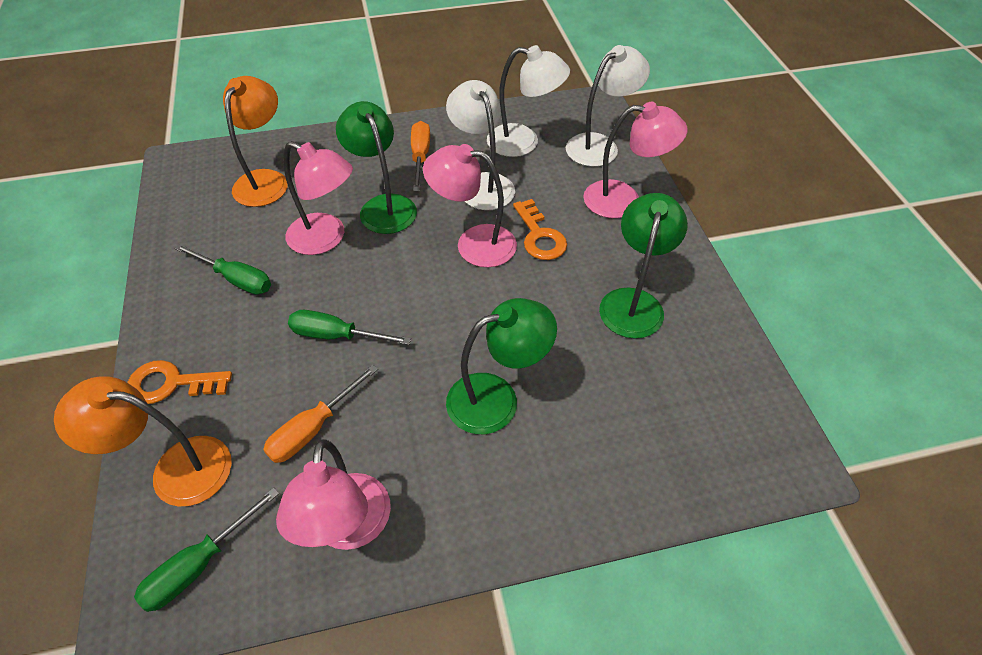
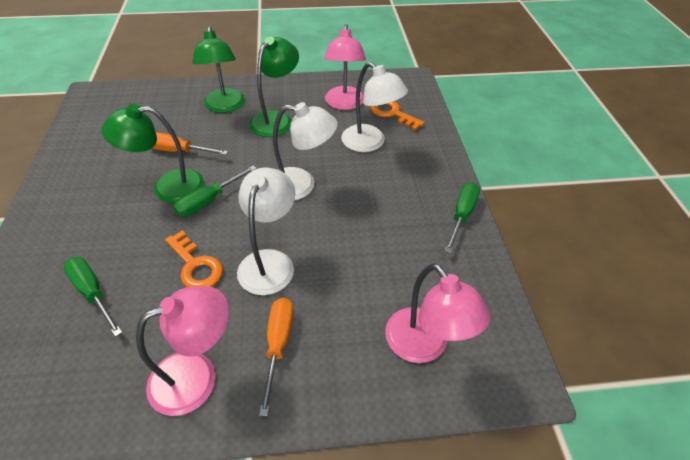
orange lamp: 2 -> 0
pink lamp: 4 -> 3

